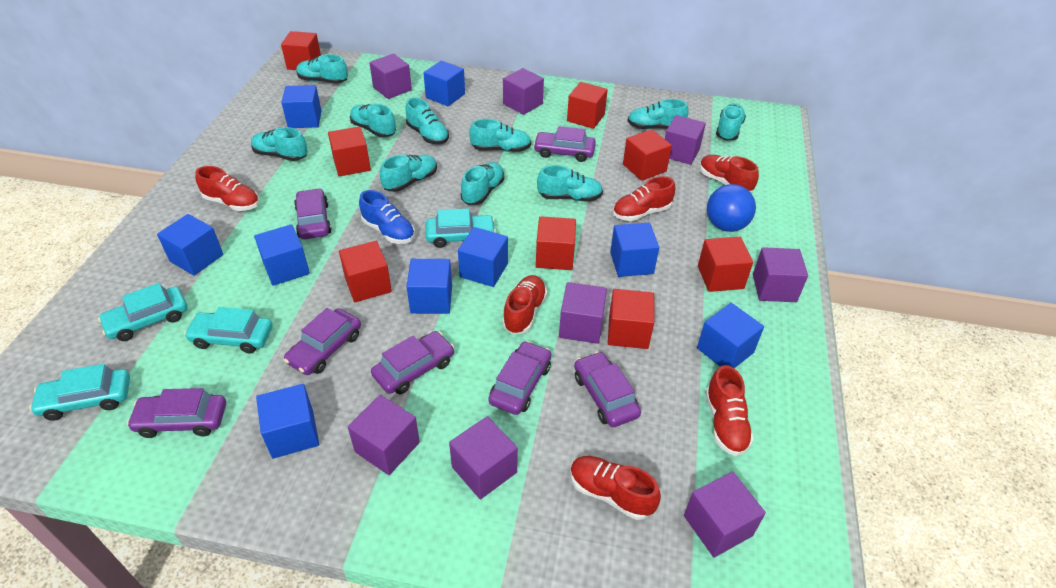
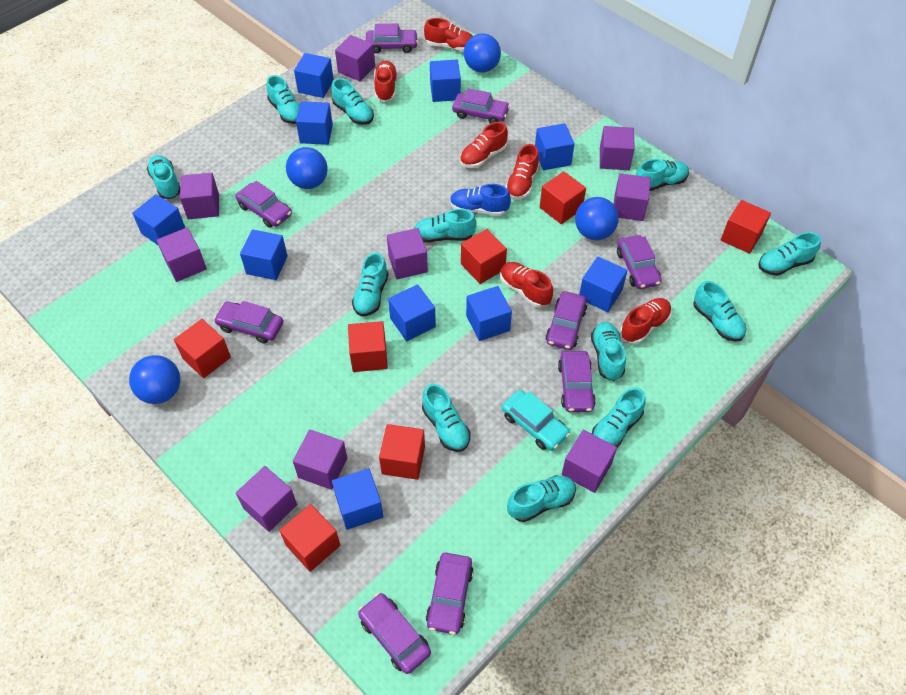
blue ball: 1 -> 4
blue cube: 9 -> 10
purple car: 7 -> 9
purple cube: 8 -> 9
red cube: 8 -> 7
turquoise car: 4 -> 1
turquoise shoe: 10 -> 12

